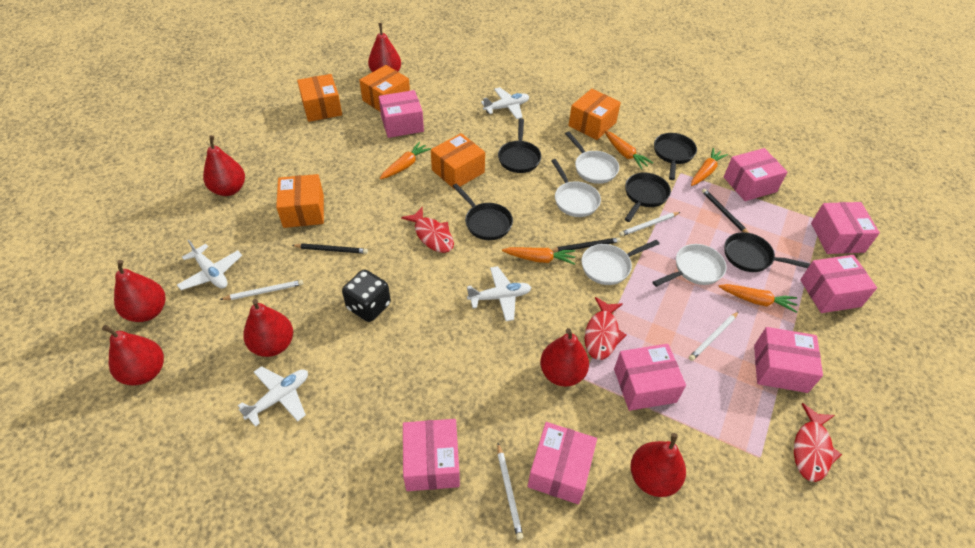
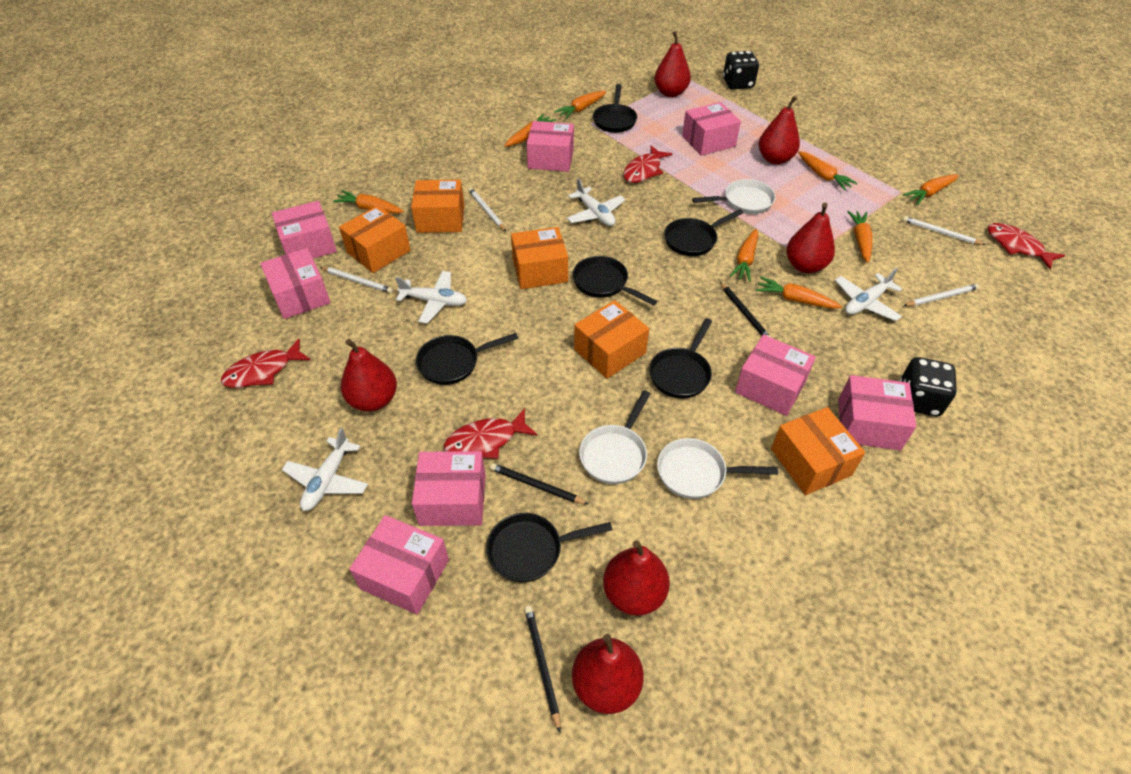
black dice: 1 -> 2
black pan: 5 -> 6
orange carrot: 5 -> 8
red fish: 3 -> 4
red pear: 7 -> 6
white pan: 4 -> 3

